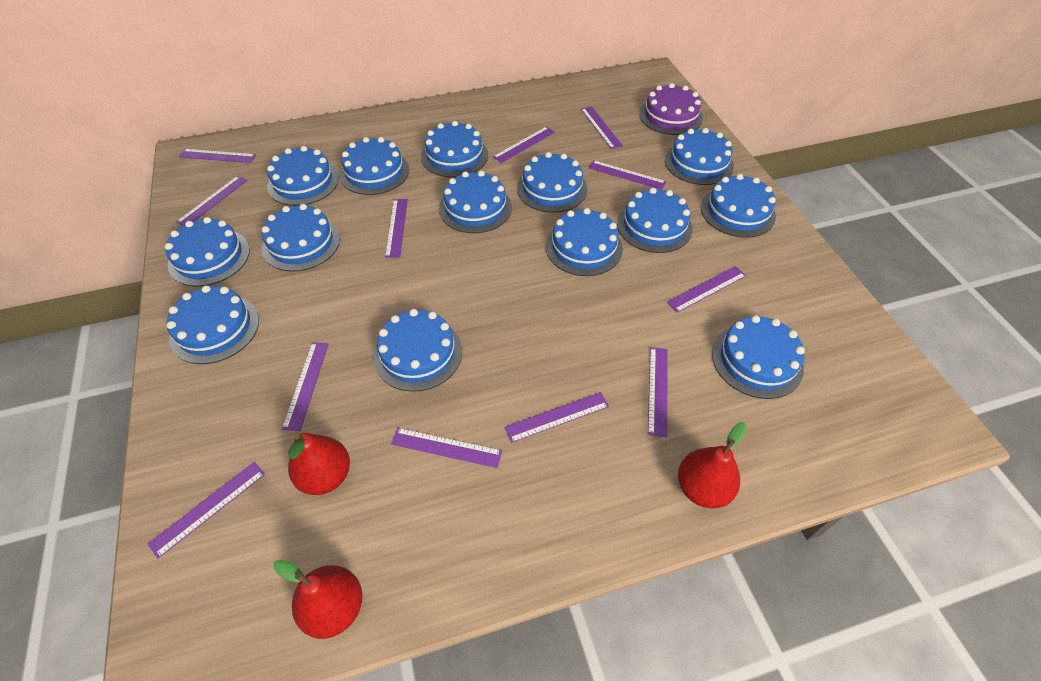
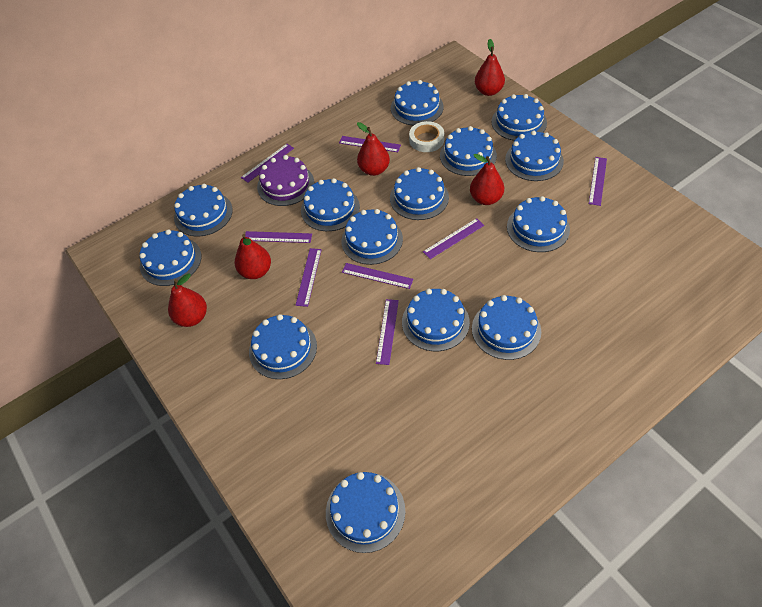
purple ruler: 12 -> 8
red pear: 3 -> 5
white tape: 0 -> 1

